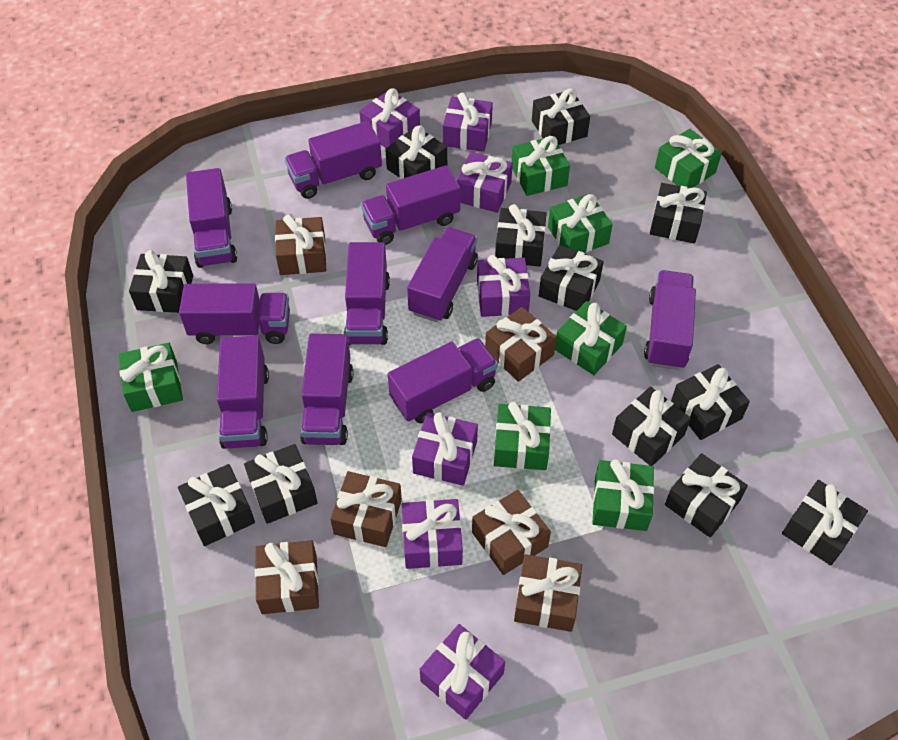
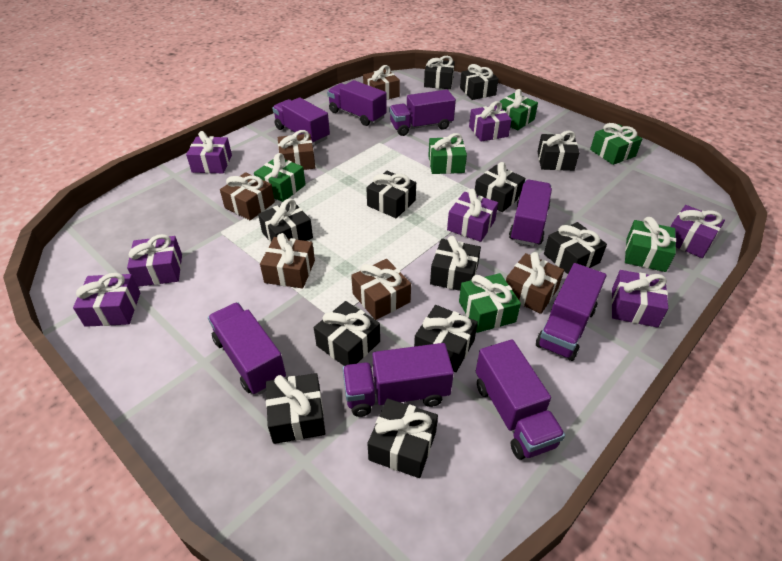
green gift: 7 -> 6
purple truck: 10 -> 8

